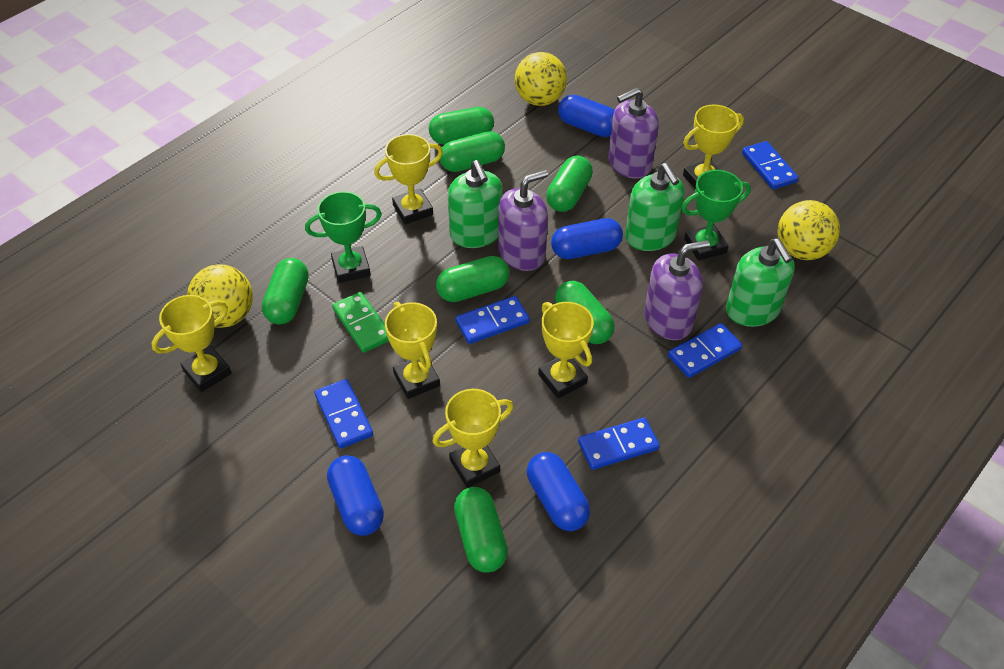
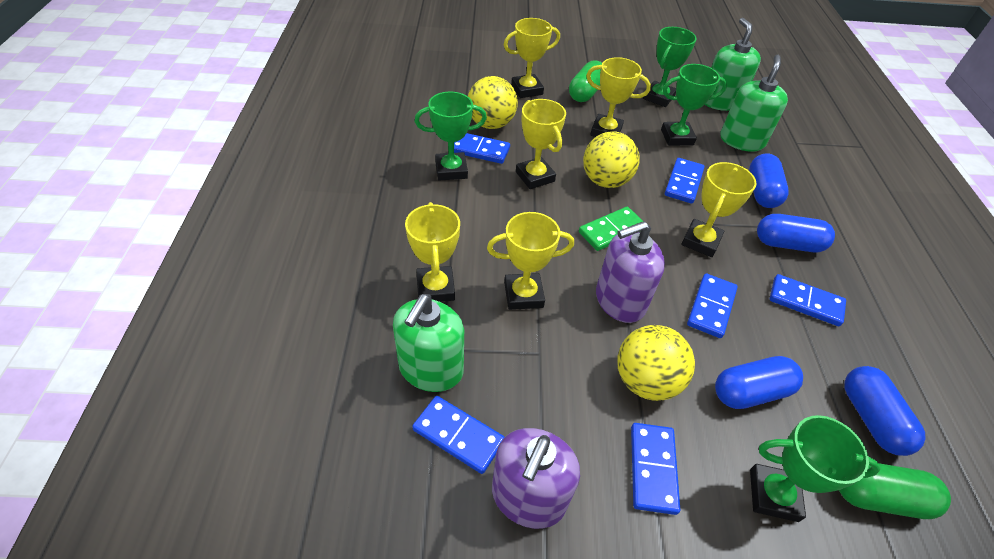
blue domino: 5 -> 6
green capsule: 7 -> 2
green trophy: 2 -> 4
purple soap dispenser: 3 -> 2

